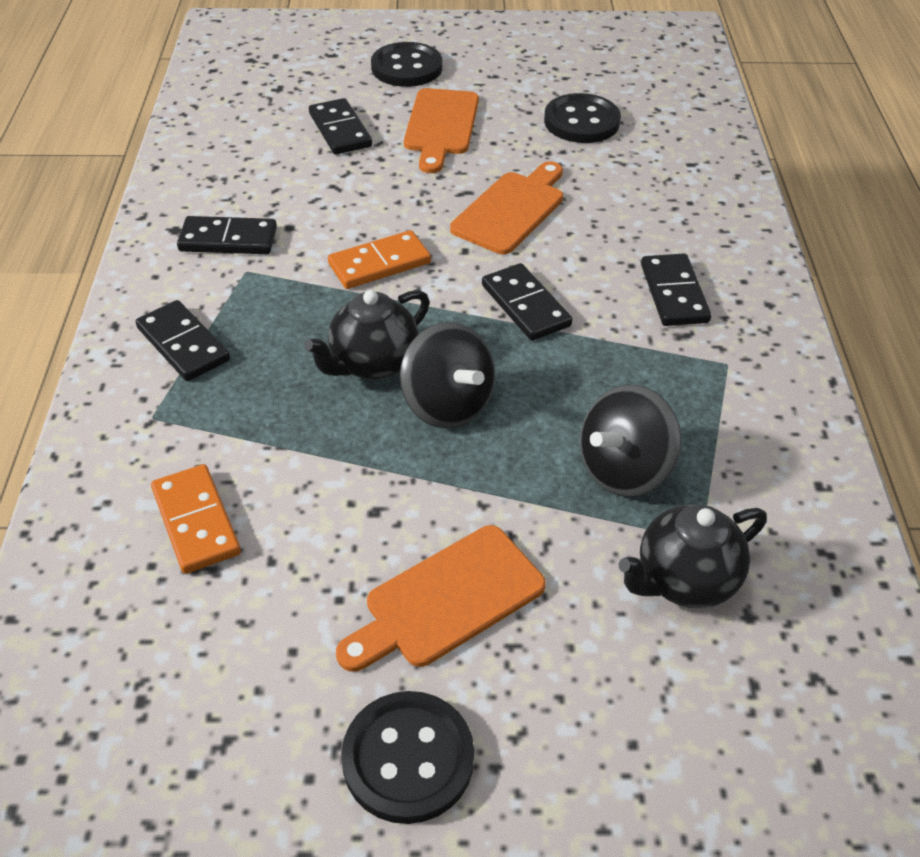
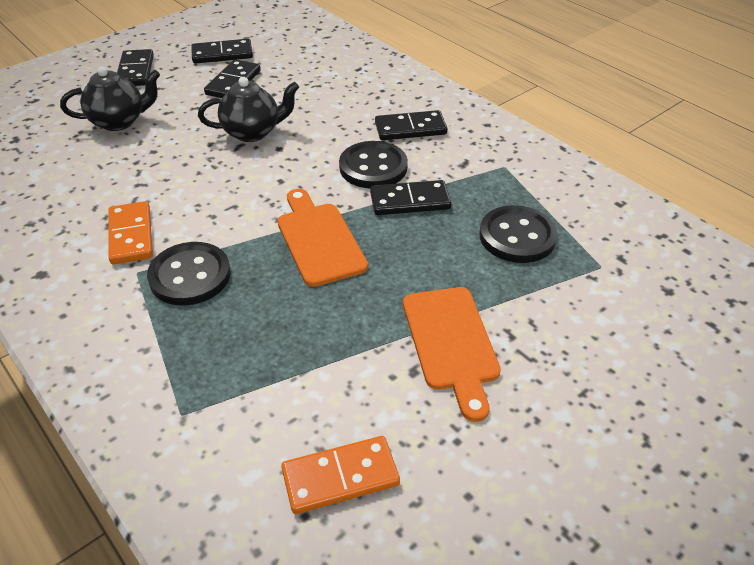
black spinning top: 2 -> 0
orange cutting board: 3 -> 2

